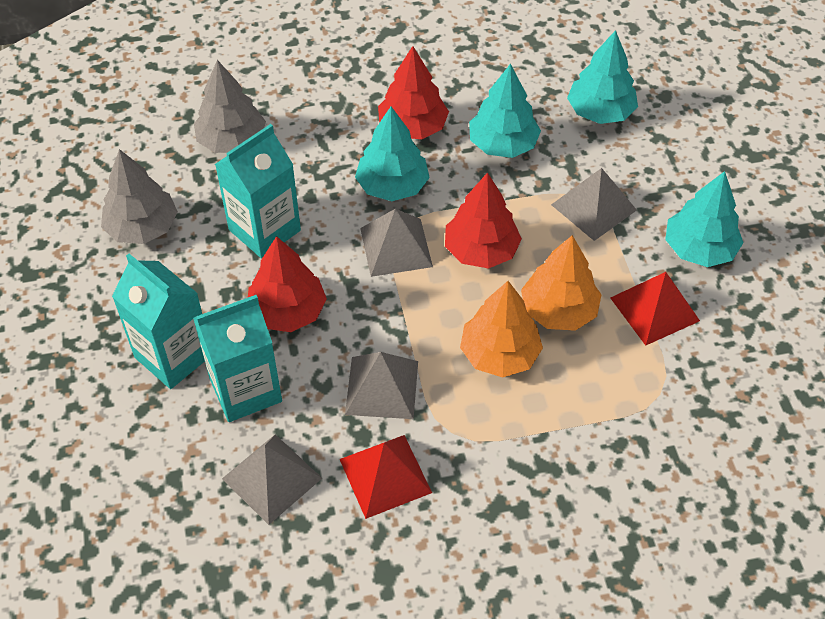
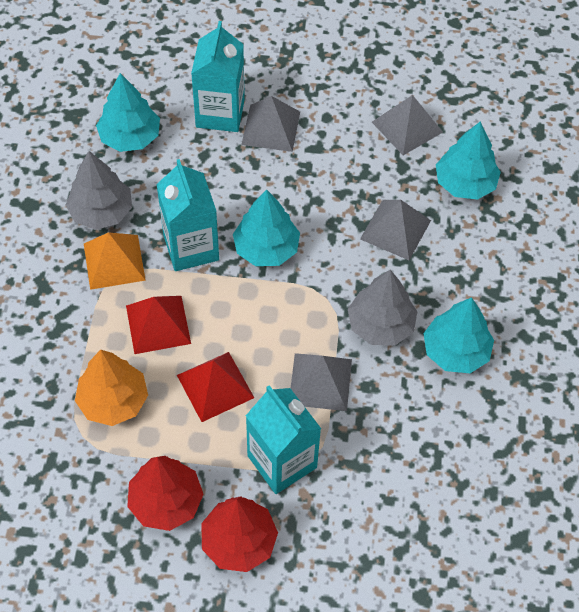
orange pyramid: 0 -> 1
orange tree: 2 -> 1
red tree: 3 -> 2

